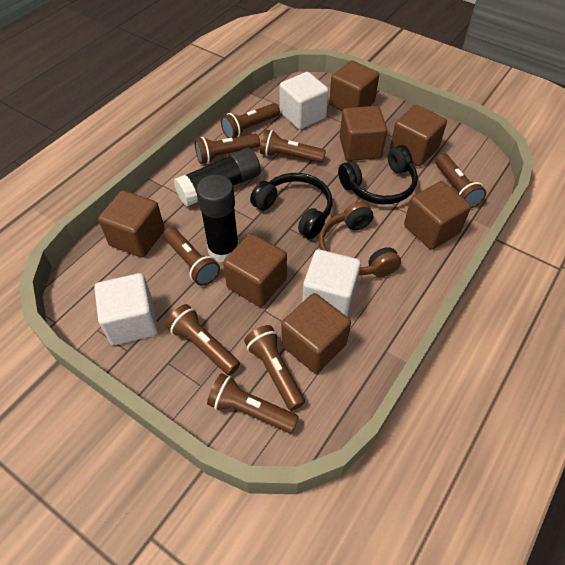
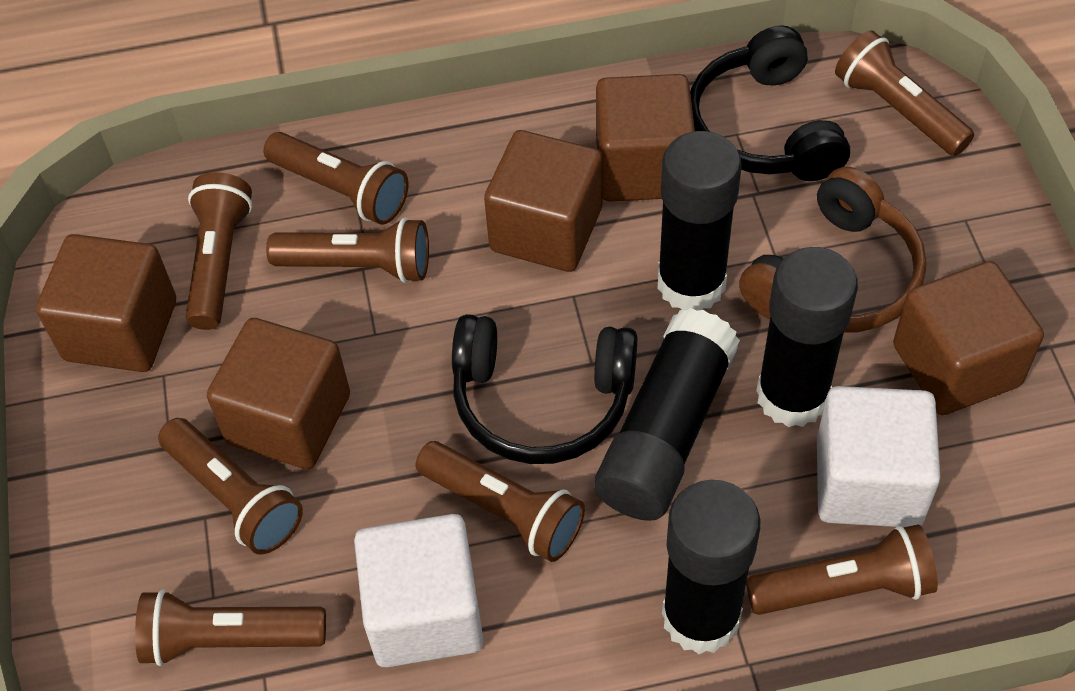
black glue stick: 2 -> 4
brown cube: 7 -> 5
white cube: 3 -> 2

